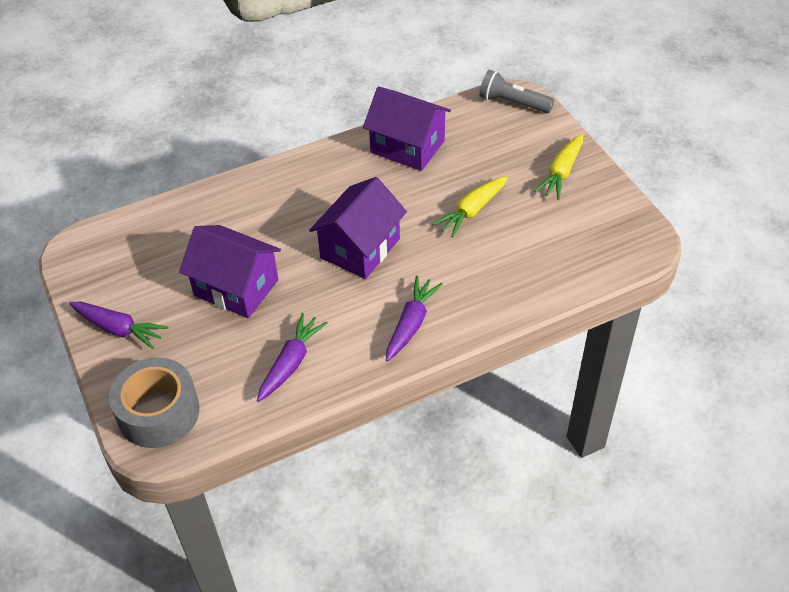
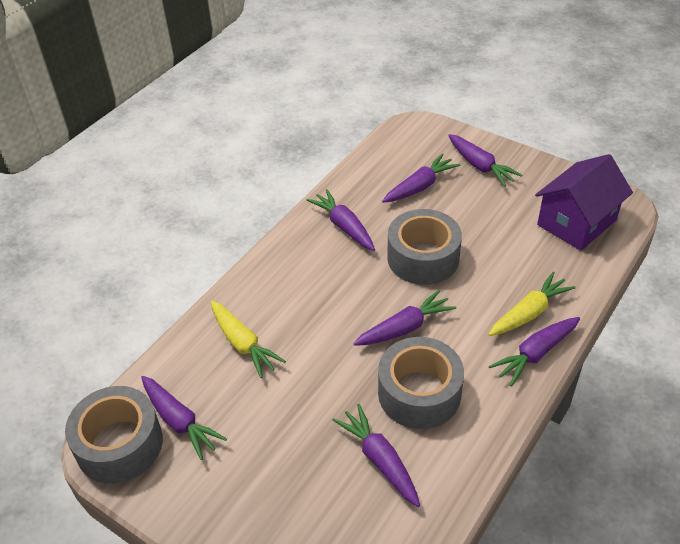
grey flashlight: 1 -> 0
grey tape: 1 -> 3
purple carrot: 3 -> 7
purple house: 3 -> 1

